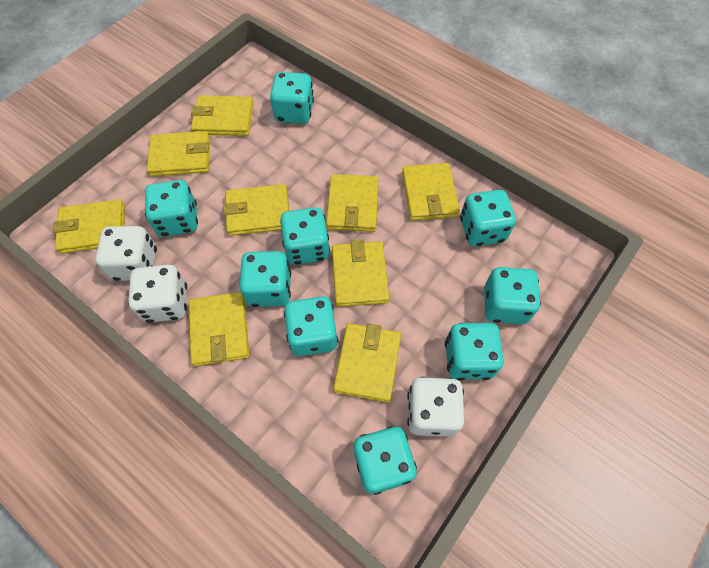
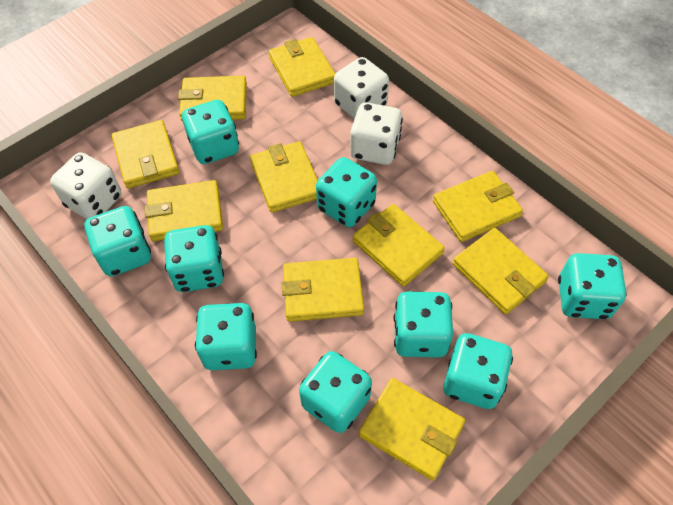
yellow wallet: 9 -> 10

